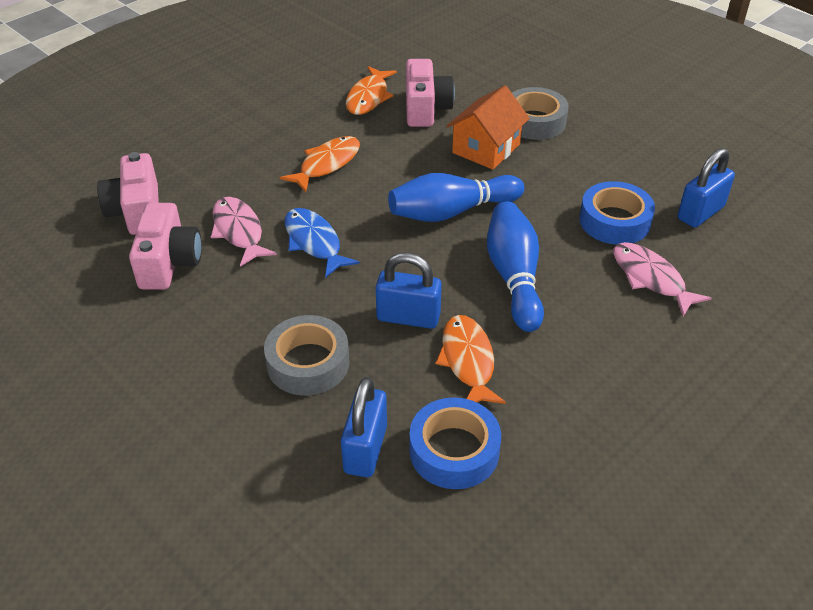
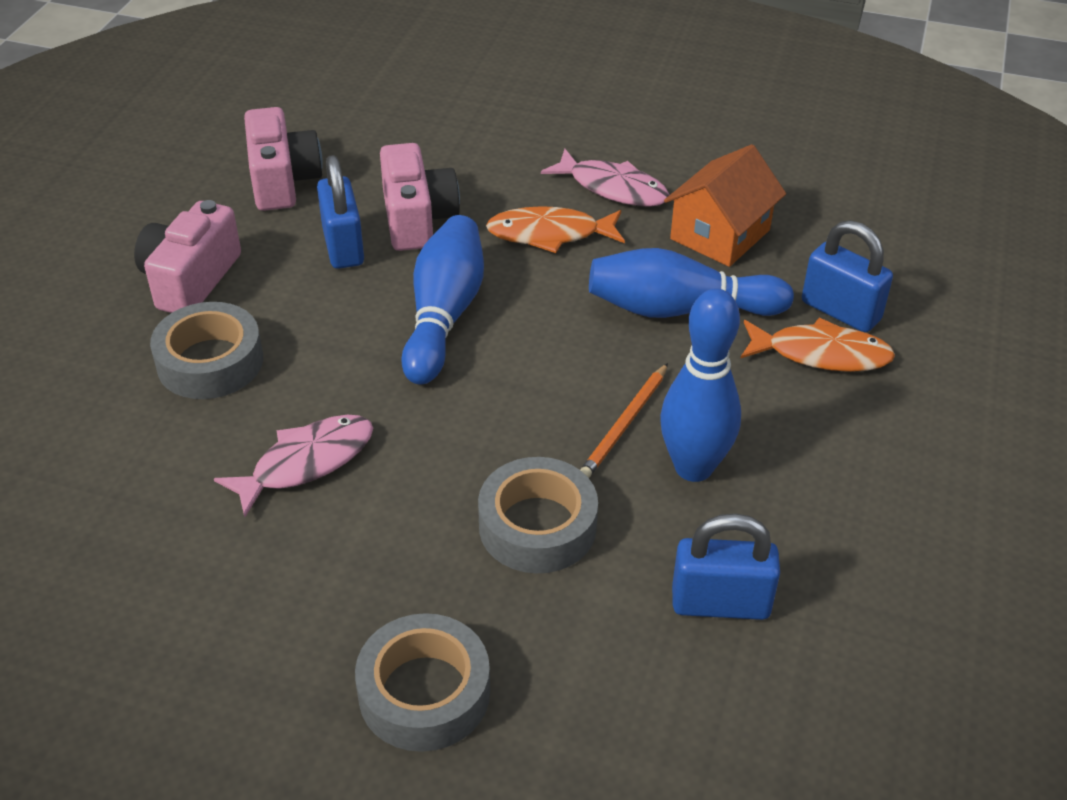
blue bowling pin: 2 -> 3
blue fish: 1 -> 0
blue tape: 2 -> 0
grey tape: 2 -> 3
orange fish: 3 -> 2
orange pencil: 0 -> 1

